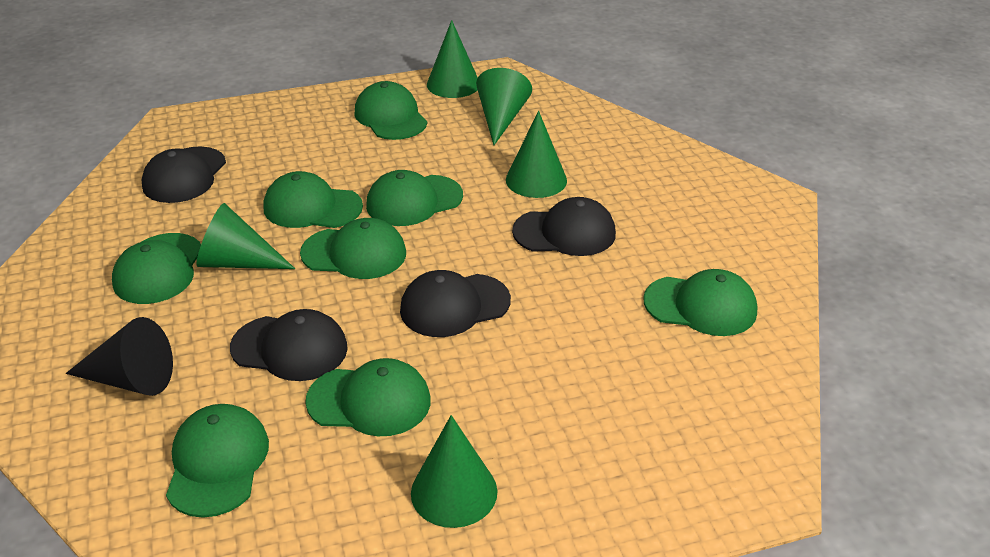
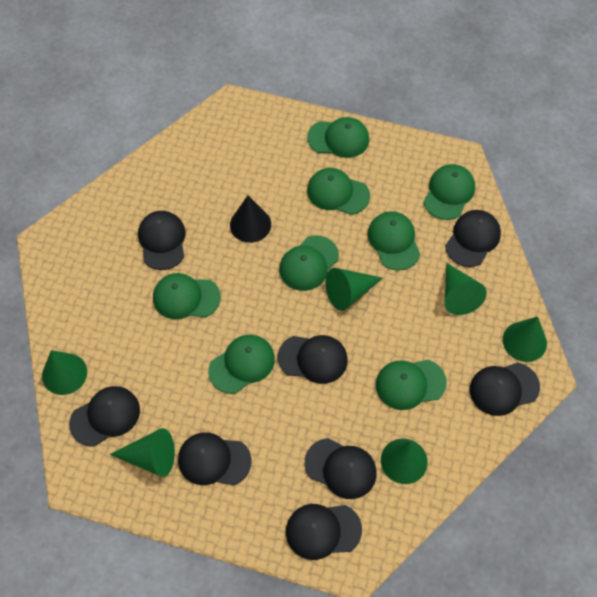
black cap: 4 -> 8
green cone: 5 -> 6

